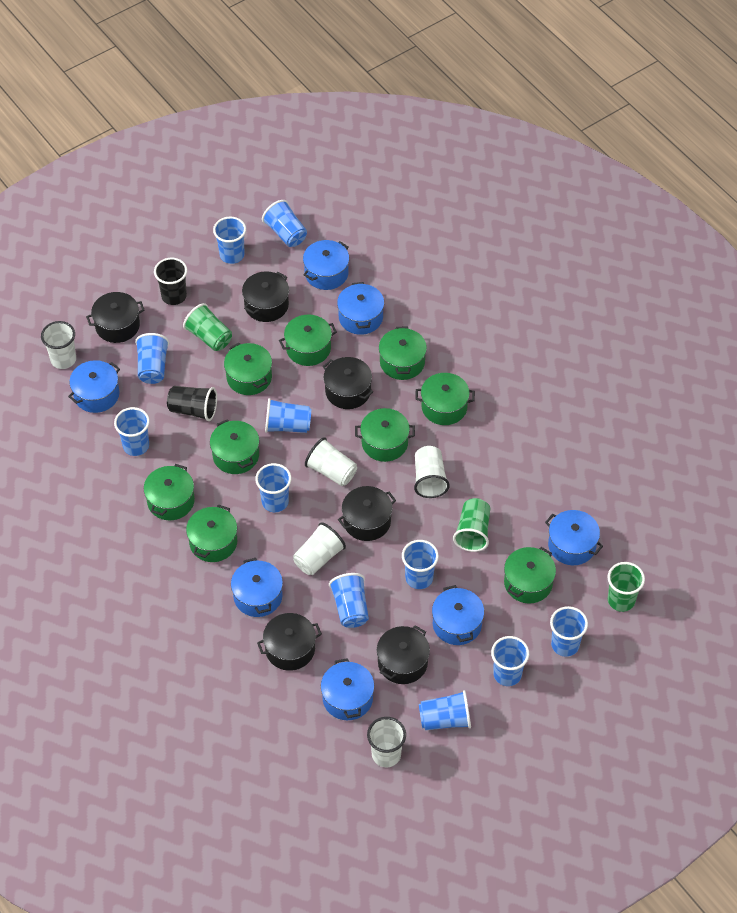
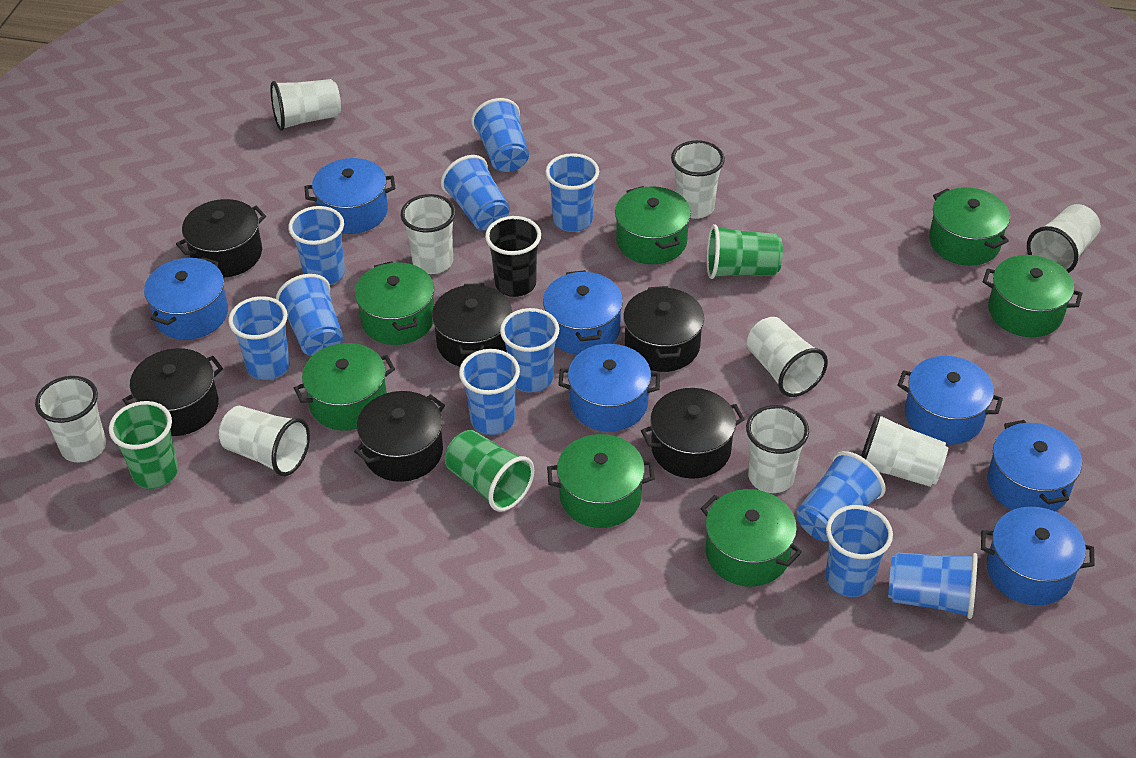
black cup: 2 -> 1
green pot: 9 -> 7
white cup: 5 -> 9

